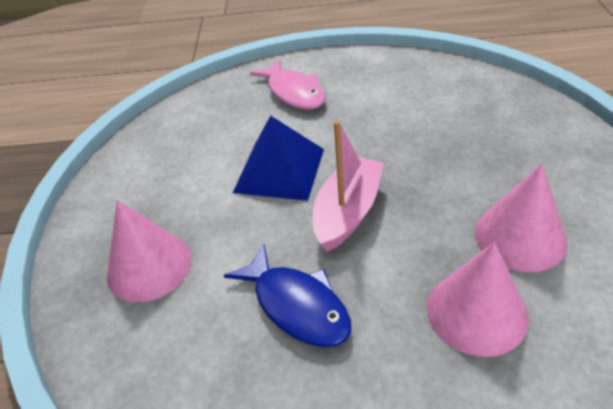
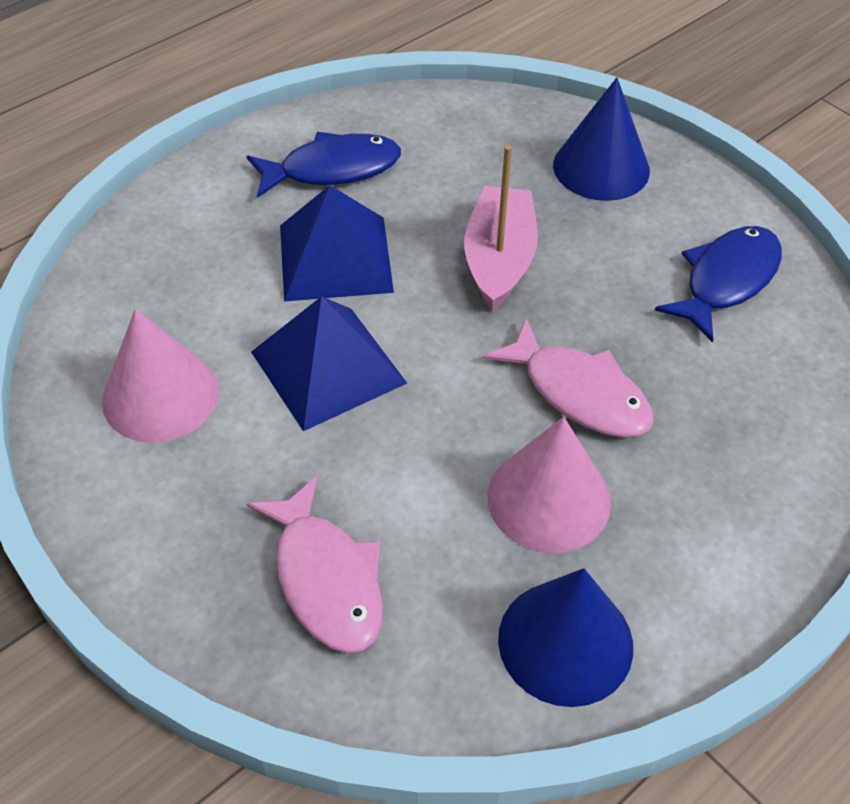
blue cone: 0 -> 2
blue fish: 1 -> 2
blue pyramid: 1 -> 2
pink cone: 3 -> 2
pink fish: 1 -> 2

